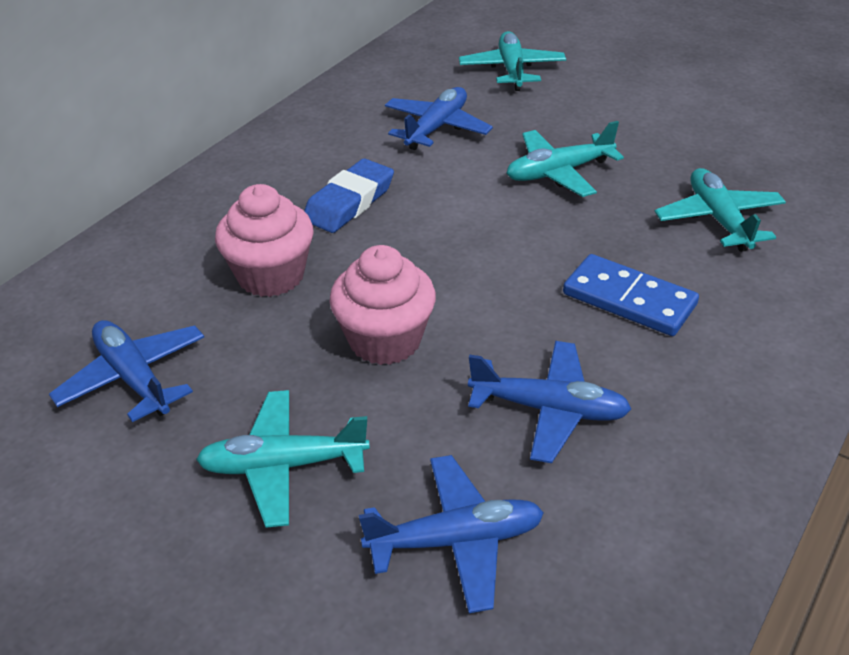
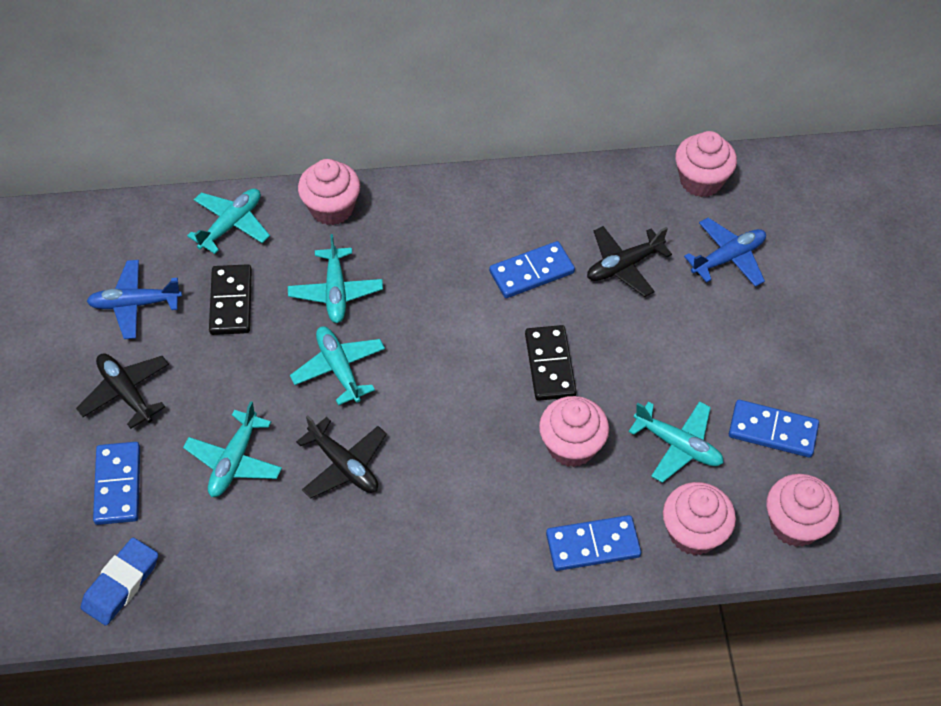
black domino: 0 -> 2
black plane: 0 -> 3
blue domino: 1 -> 4
blue plane: 4 -> 2
pink cupcake: 2 -> 5
turquoise plane: 4 -> 5

